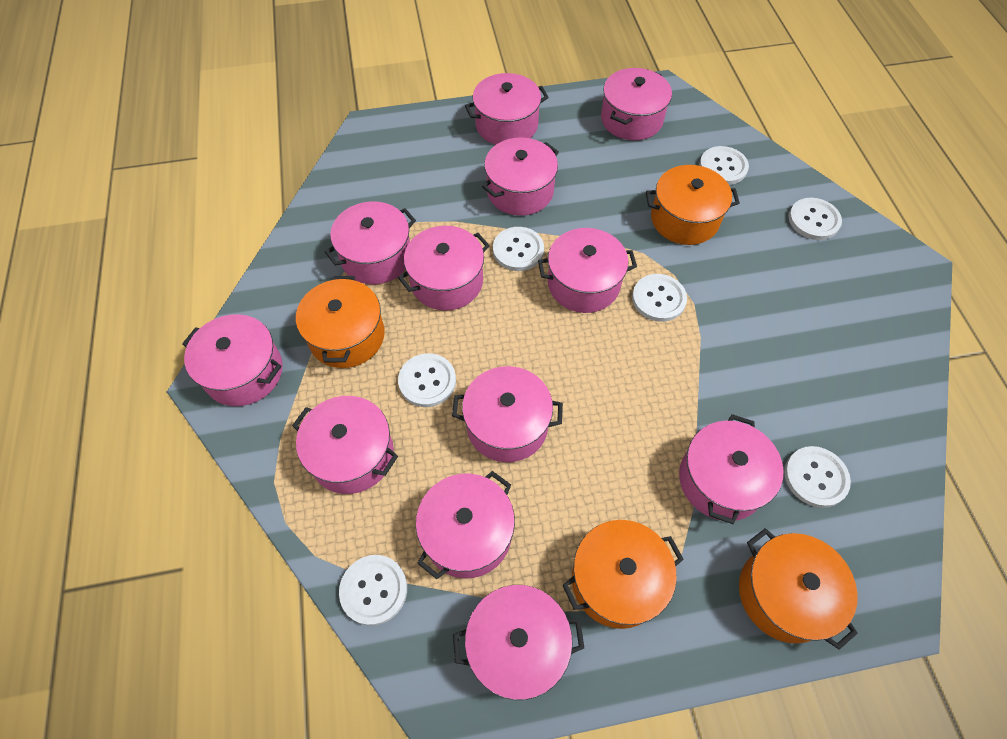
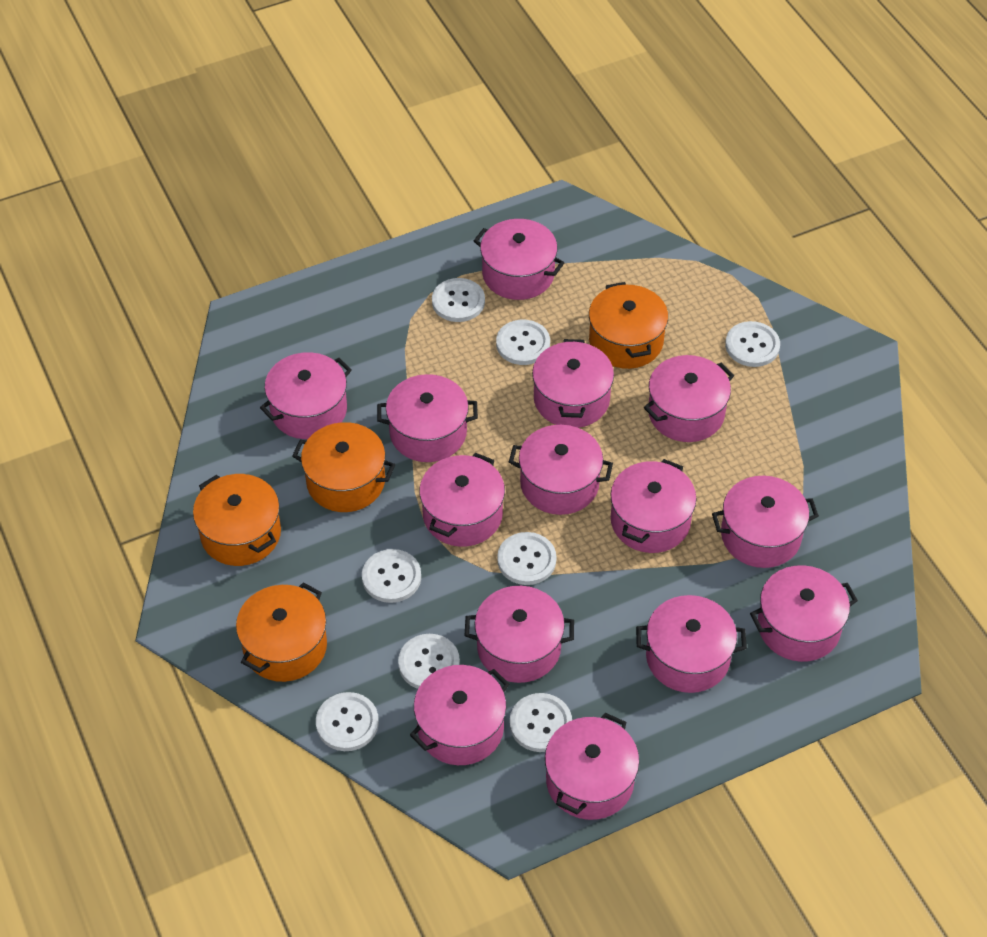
pink pot: 12 -> 14
white button: 7 -> 8

